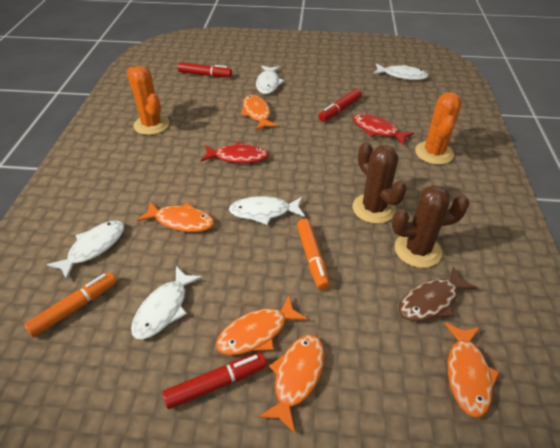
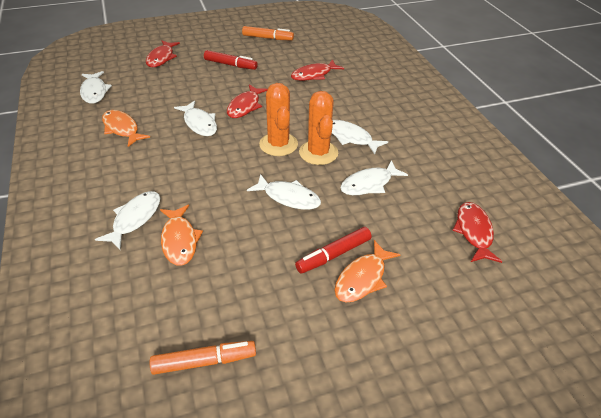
brown cactus: 2 -> 0
brown fish: 1 -> 0
orange fish: 5 -> 3
red fish: 2 -> 4
red marker: 3 -> 2
white fish: 5 -> 6

